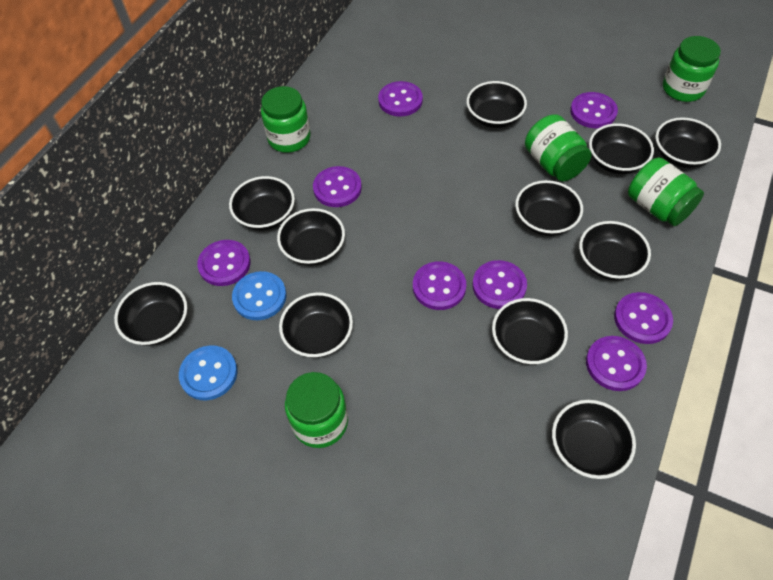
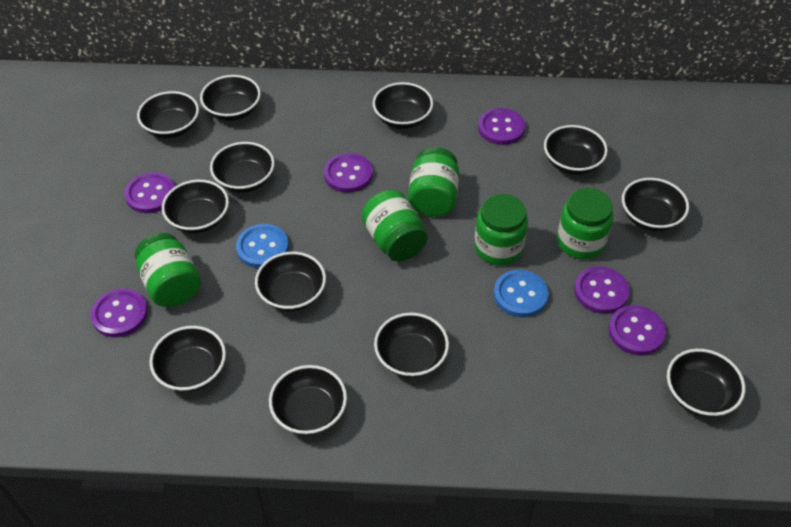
black bowl: 11 -> 12
purple button: 8 -> 6

